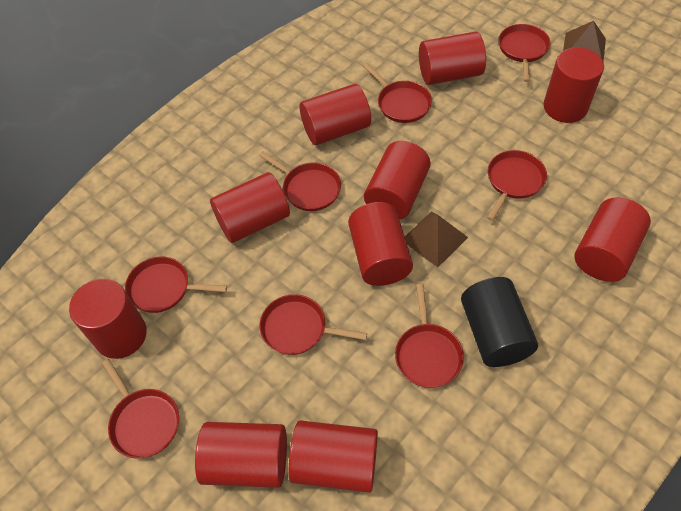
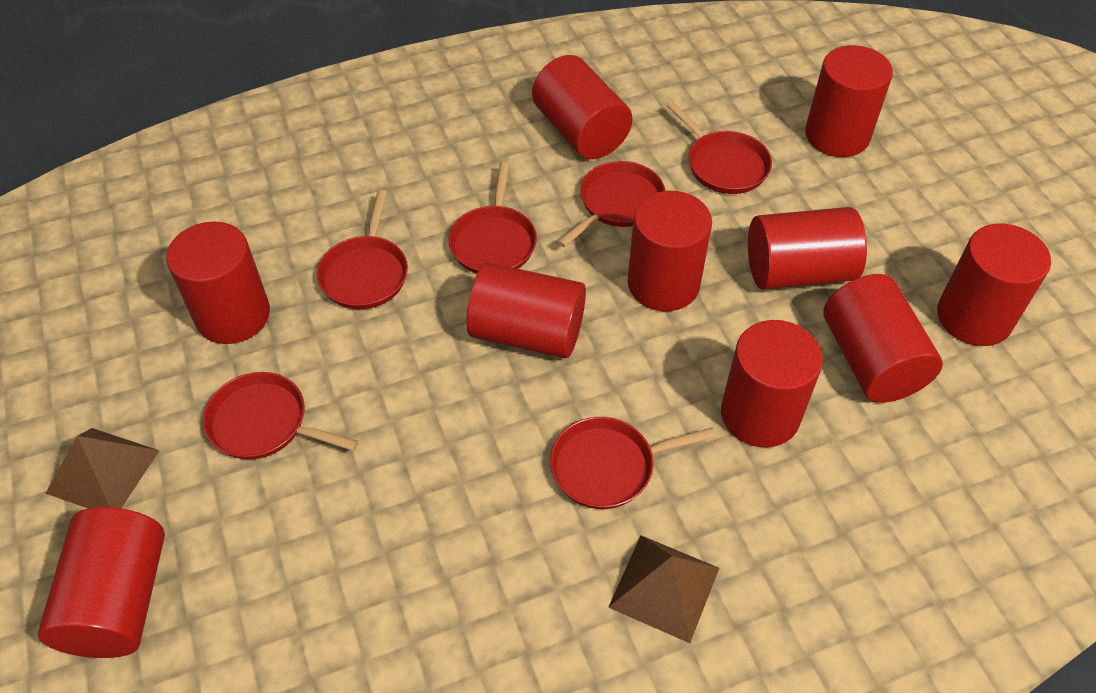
black cylinder: 1 -> 0
red pan: 8 -> 6

